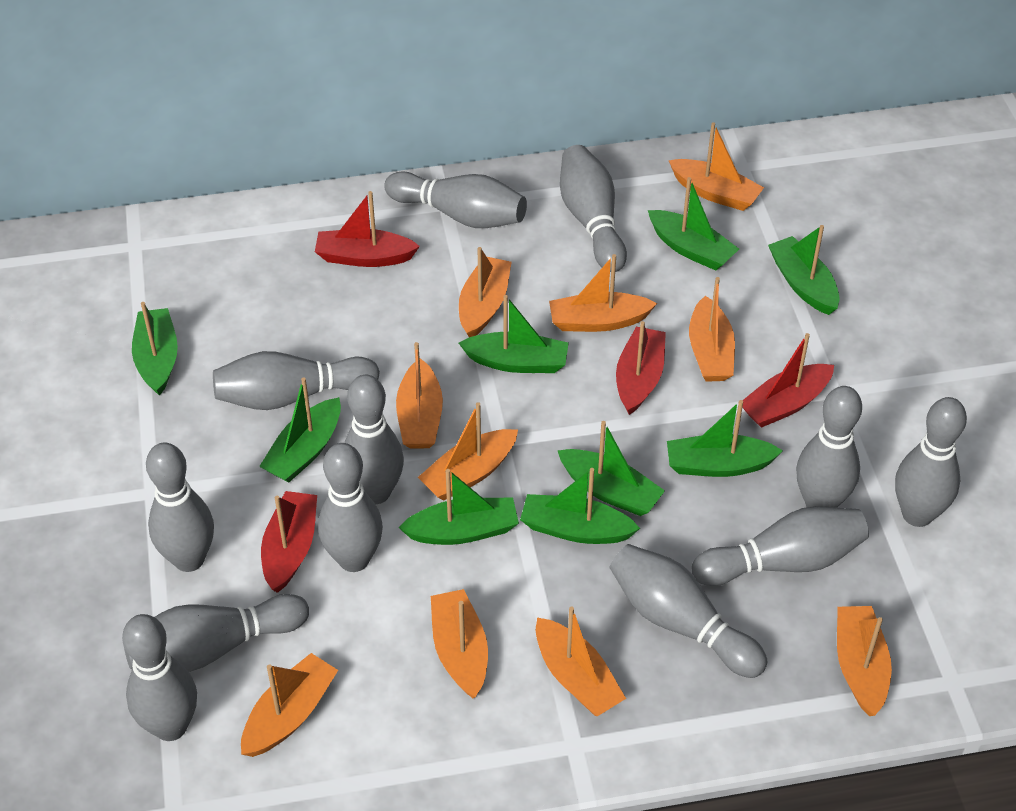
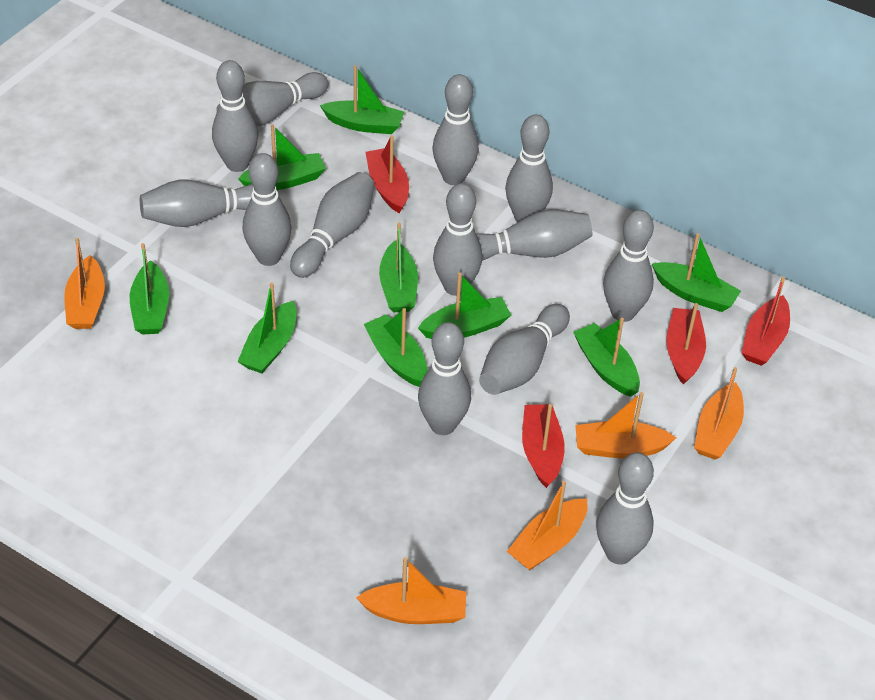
grey bowling pin: 12 -> 13
orange boat: 10 -> 5

